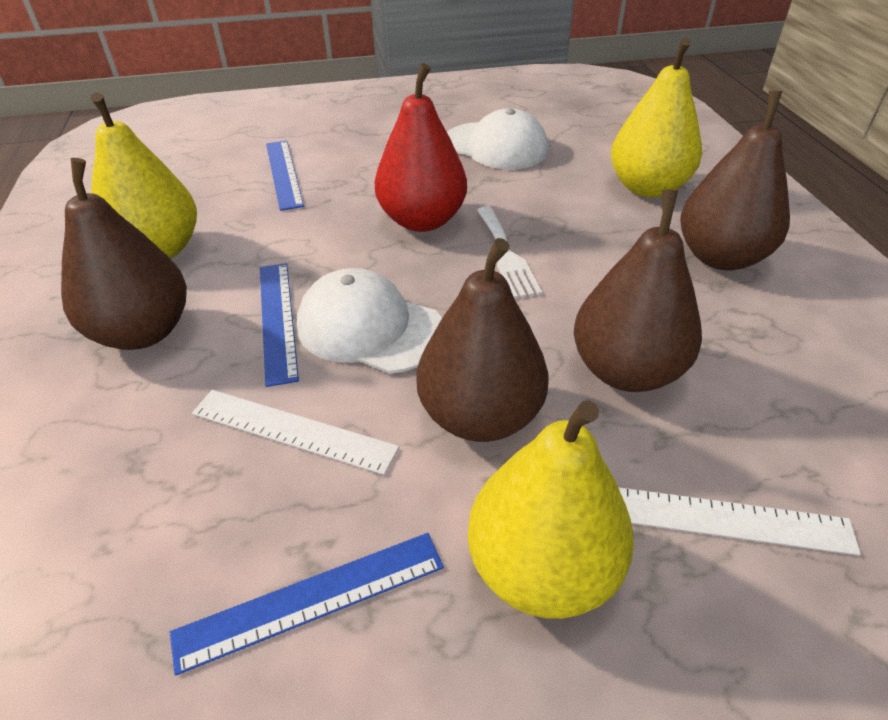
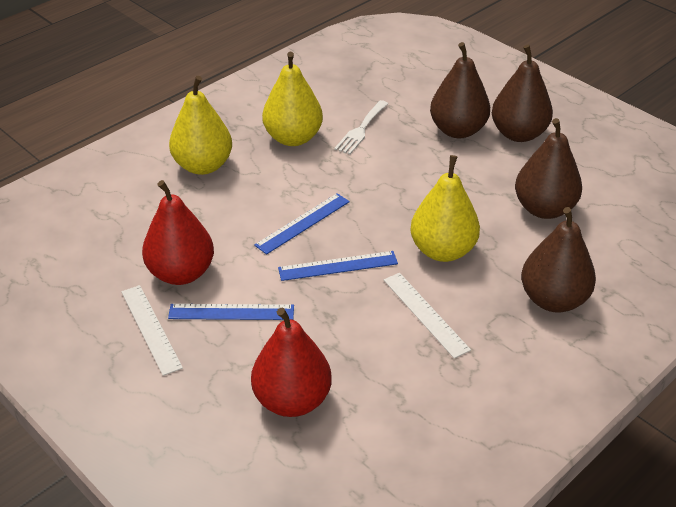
red pear: 1 -> 2
white cap: 2 -> 0

